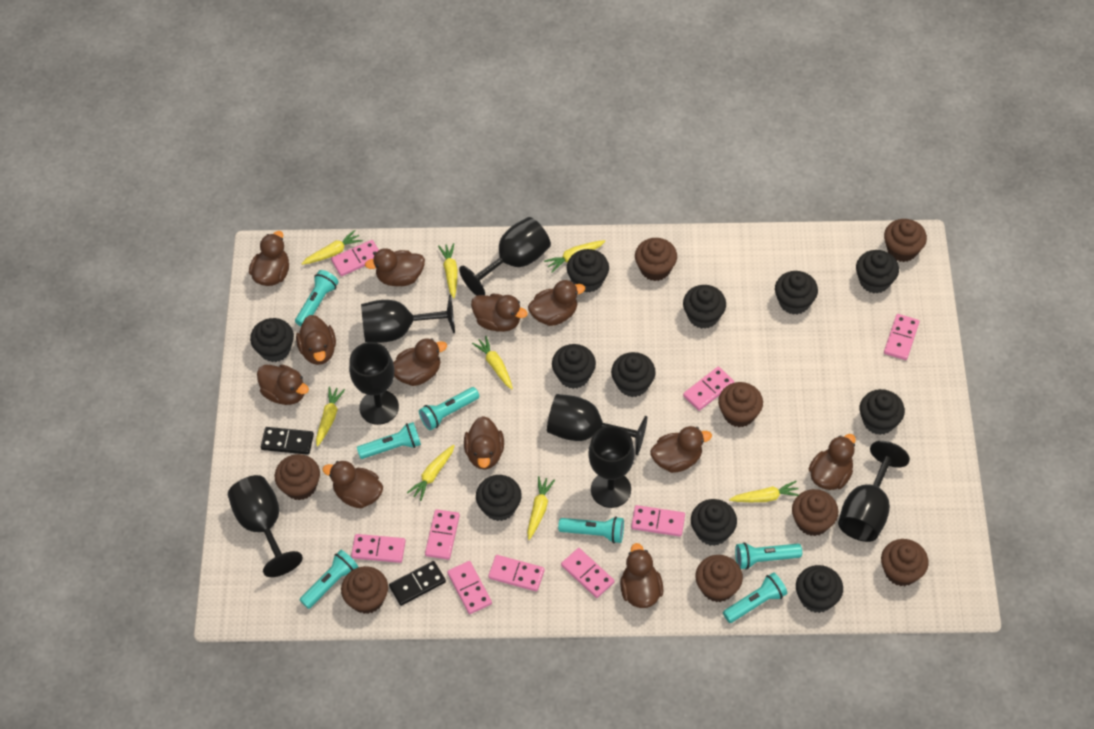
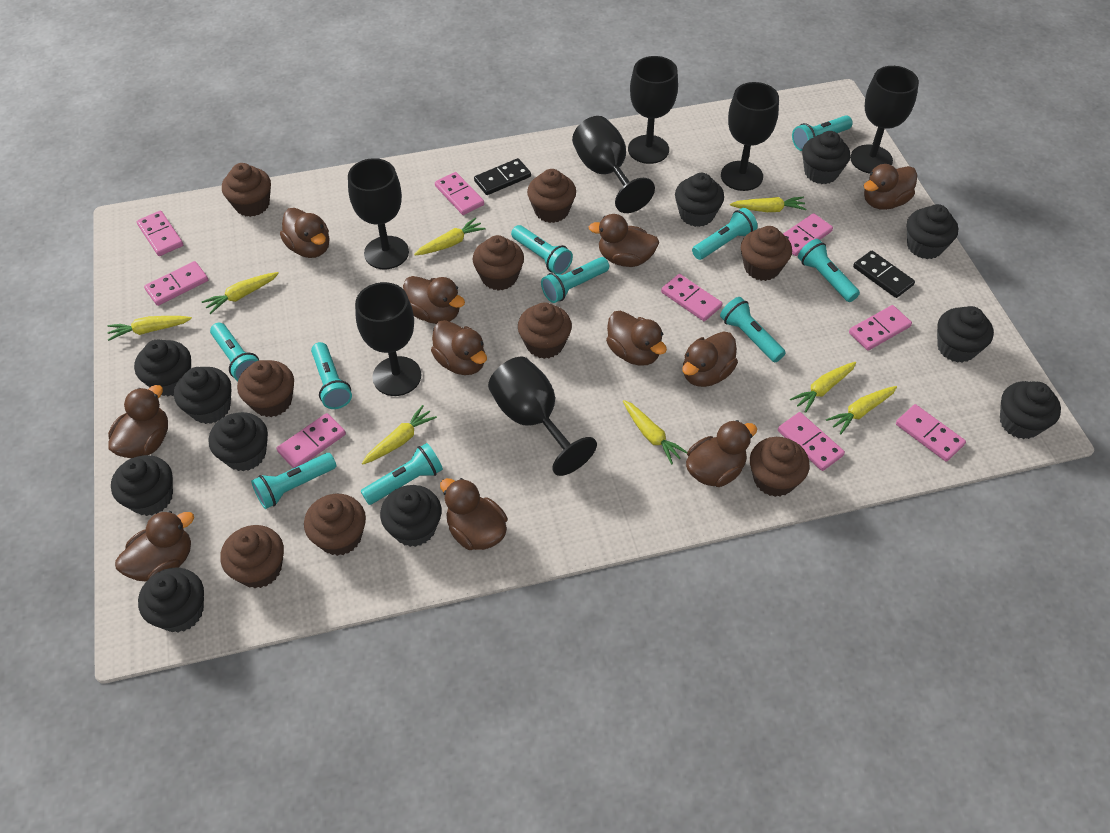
brown cupcake: 8 -> 9
brown duck: 12 -> 11
turquoise flashlight: 7 -> 10

